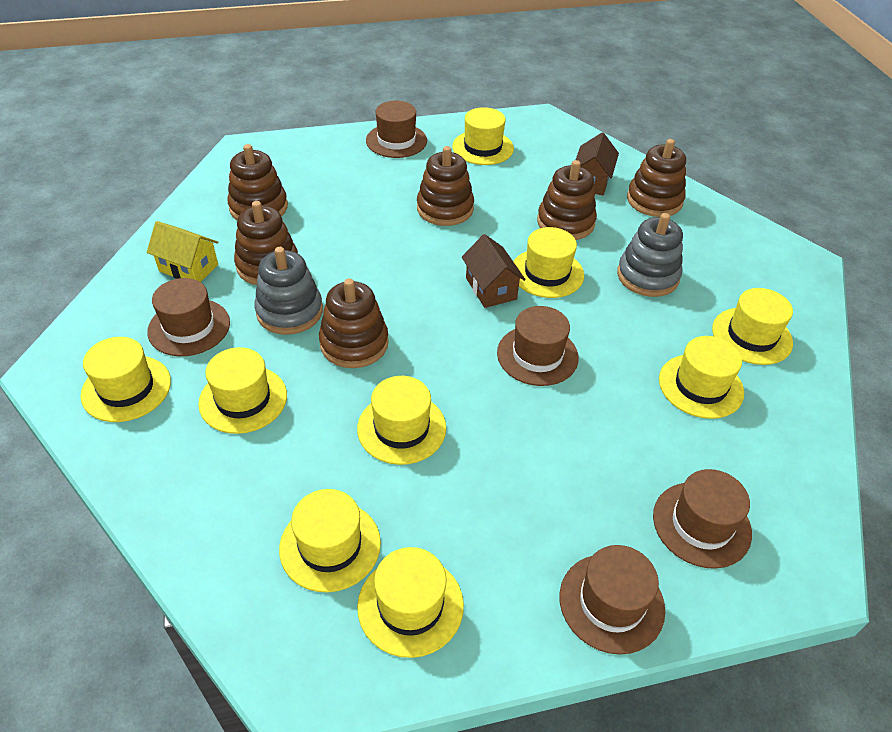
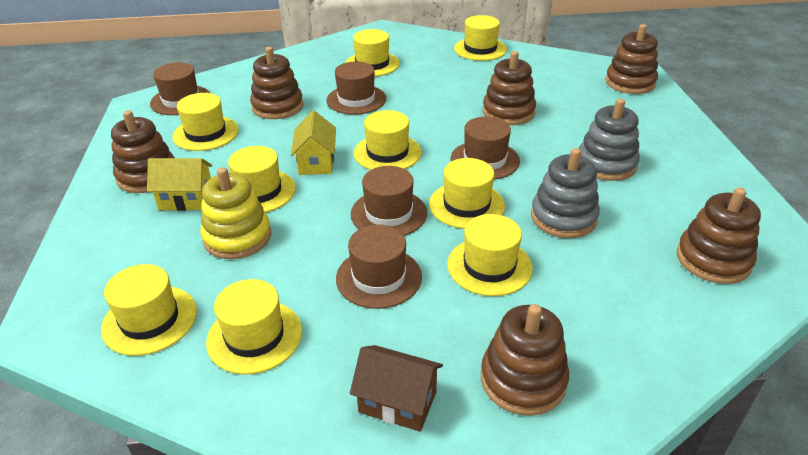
brown house: 2 -> 1
yellow house: 1 -> 2
yellow stacking toy: 0 -> 1

